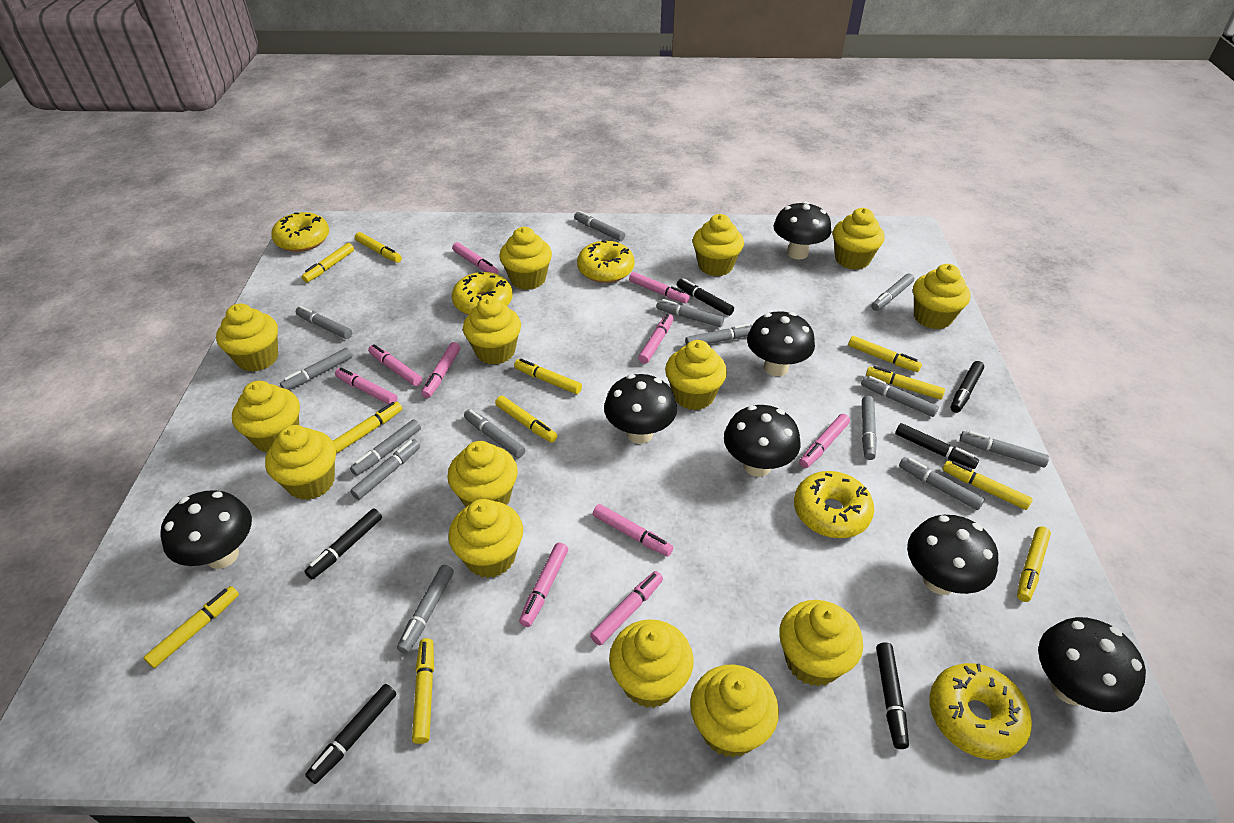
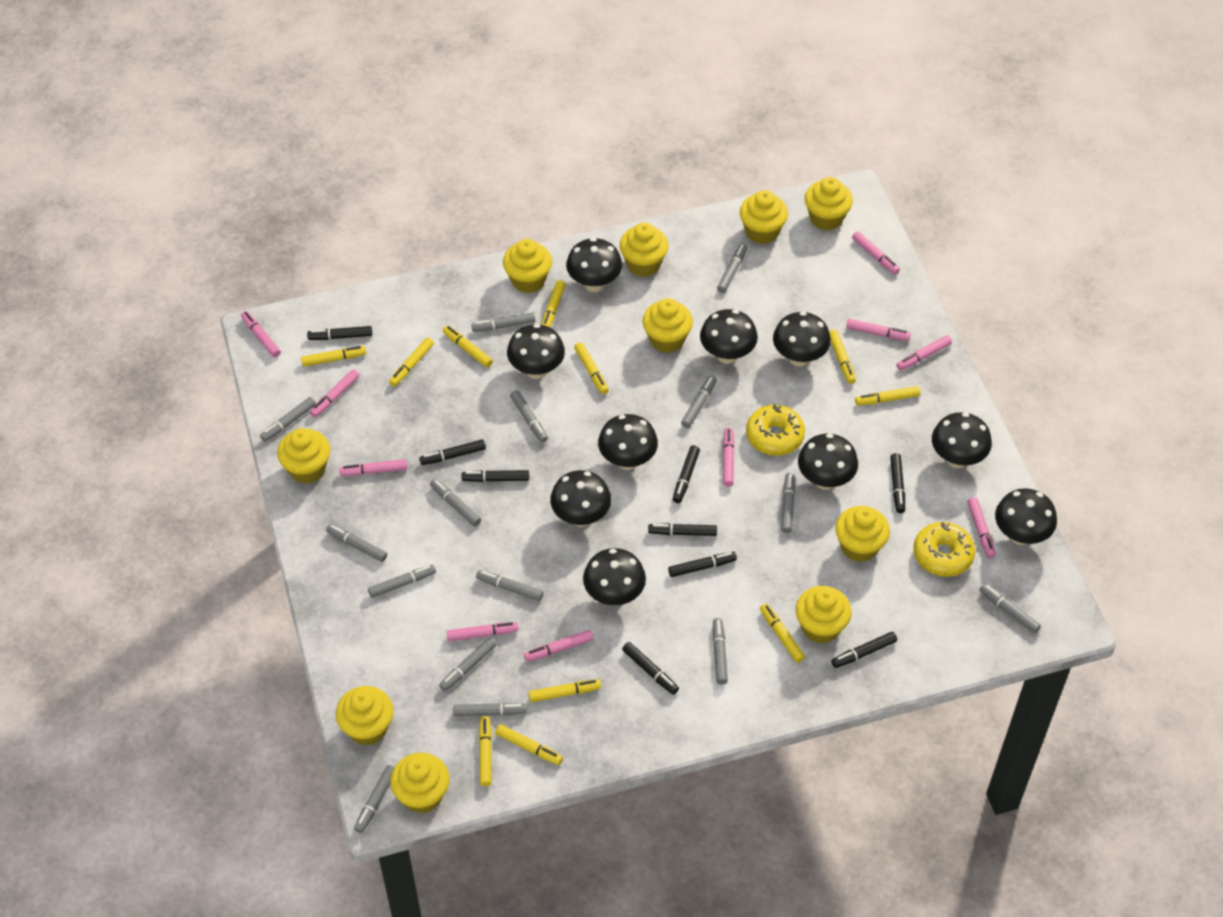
black marker: 6 -> 9
black mushroom: 7 -> 10
grey marker: 14 -> 15
yellow cupcake: 14 -> 10
yellow donut: 5 -> 2

